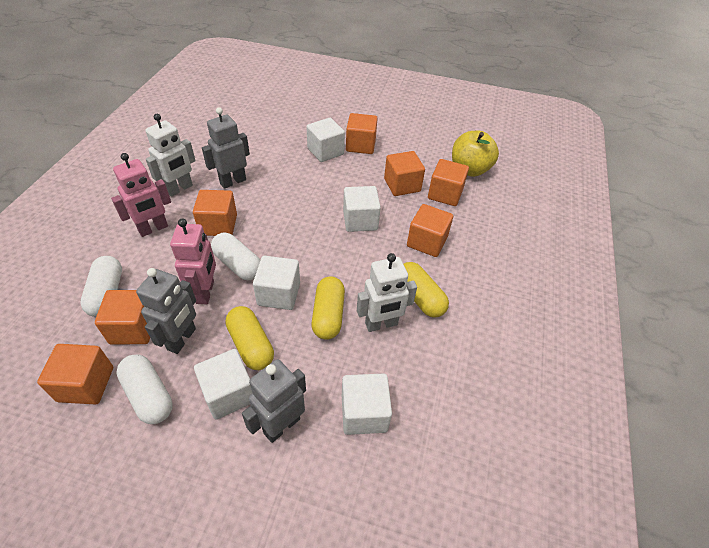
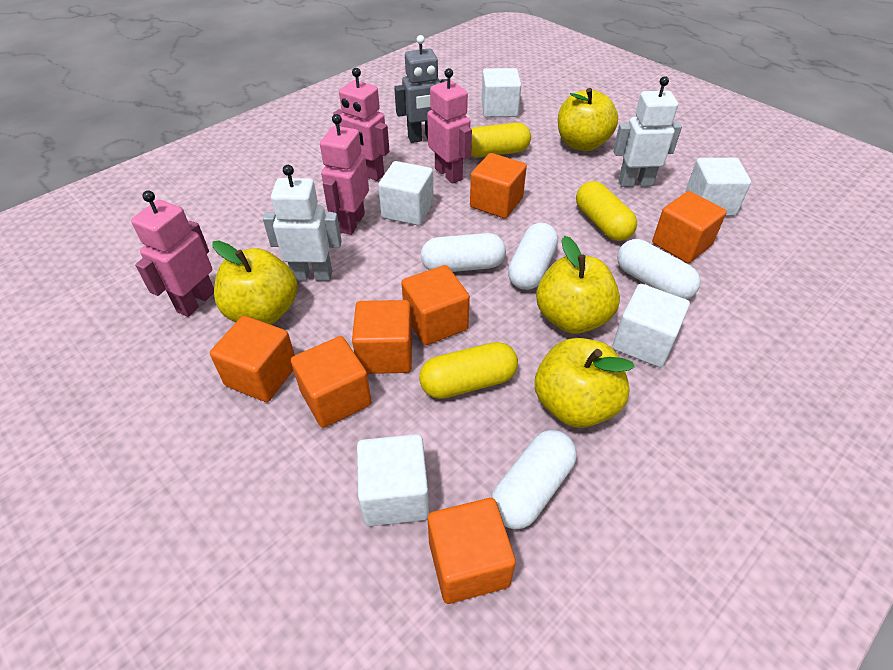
grey robot: 3 -> 1
pink robot: 2 -> 4
white capsule: 3 -> 4
yellow apple: 1 -> 4

